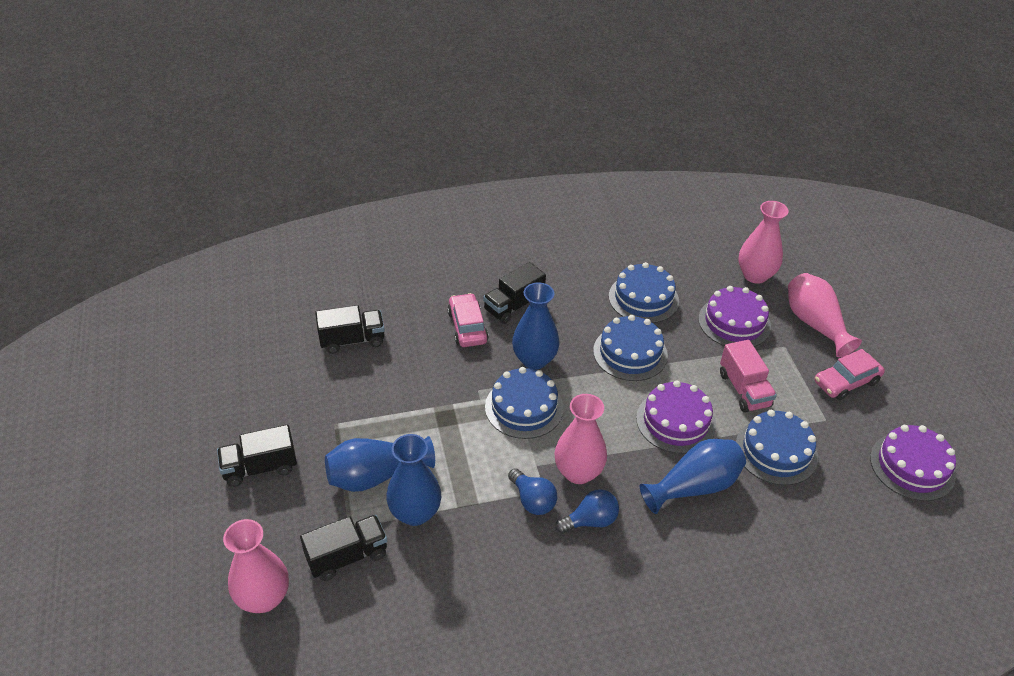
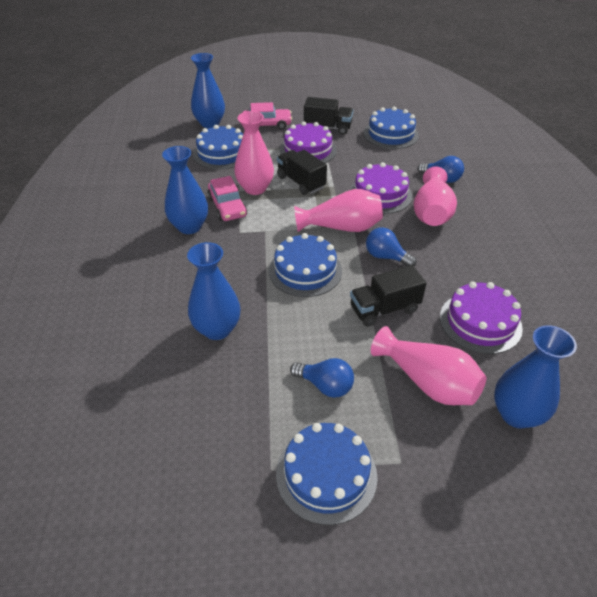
black truck: 4 -> 3
blue light bulb: 2 -> 3
pink truck: 1 -> 0

